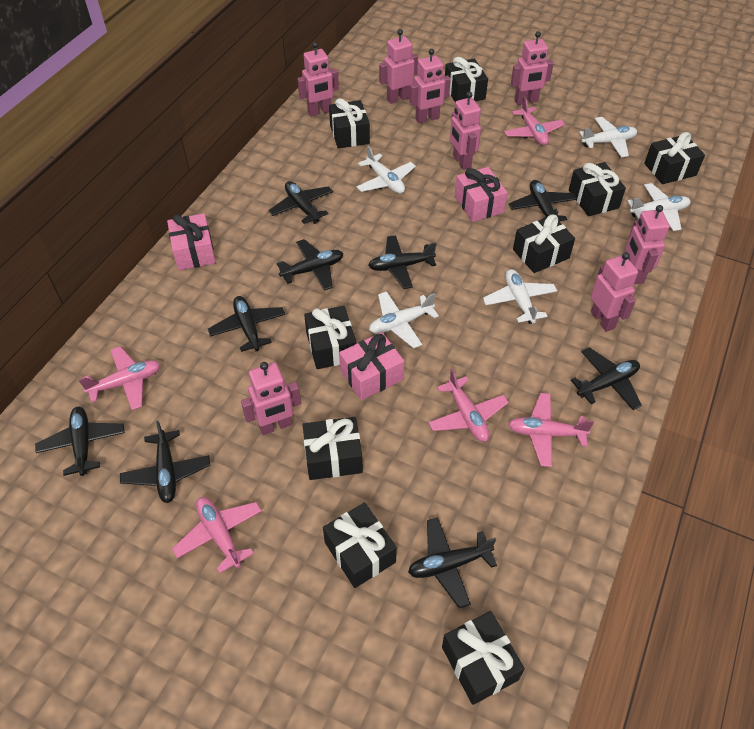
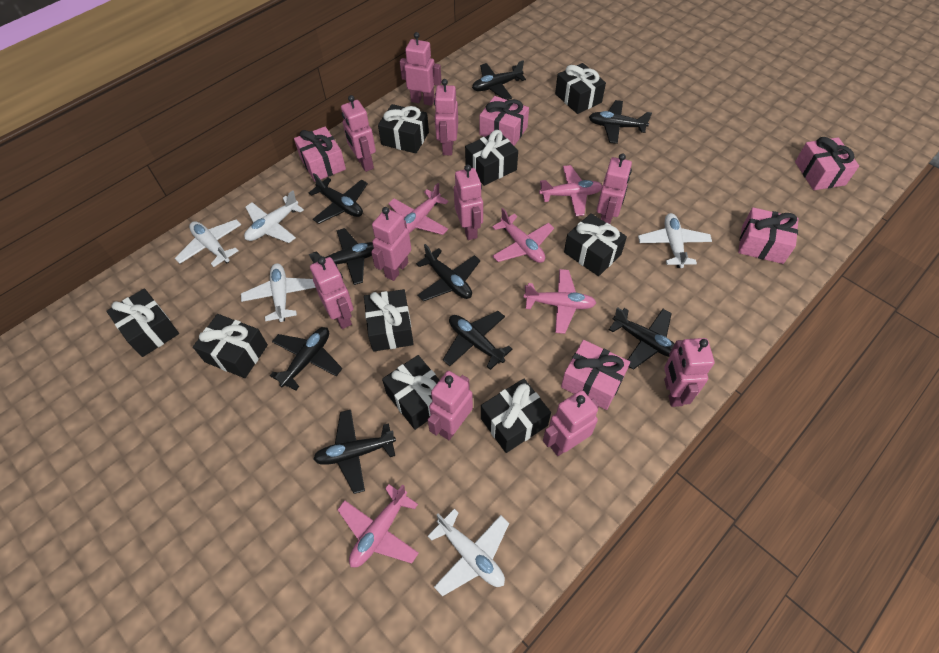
pink gift: 3 -> 5
pink robot: 8 -> 10

